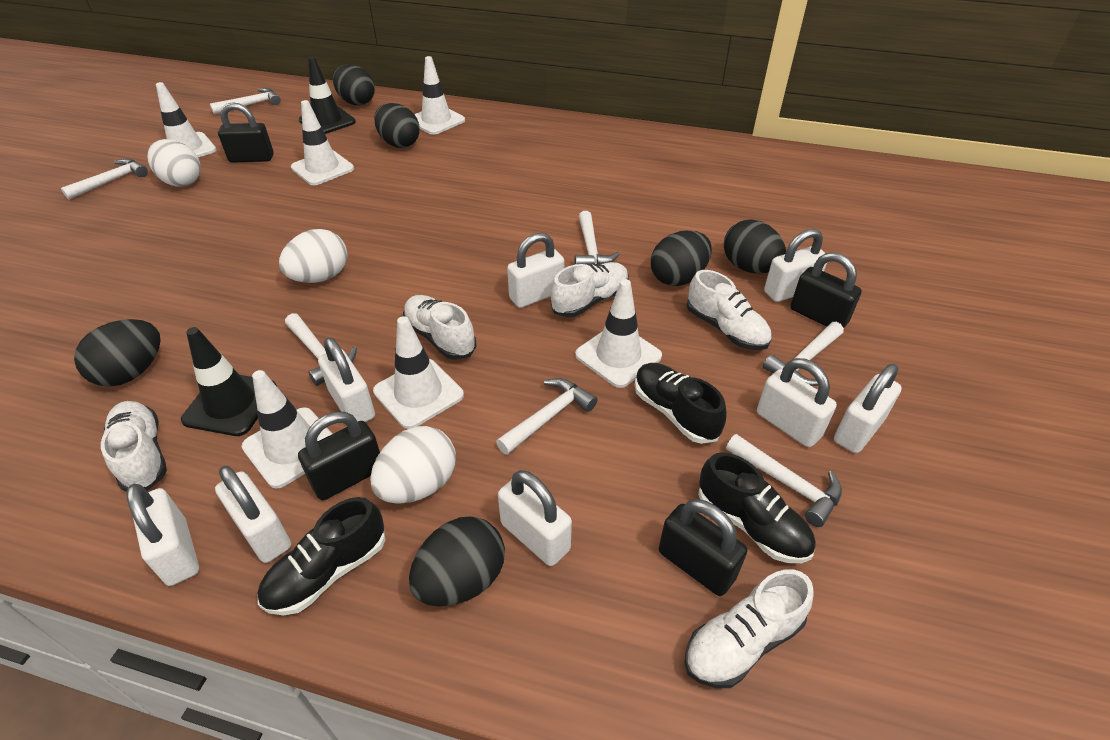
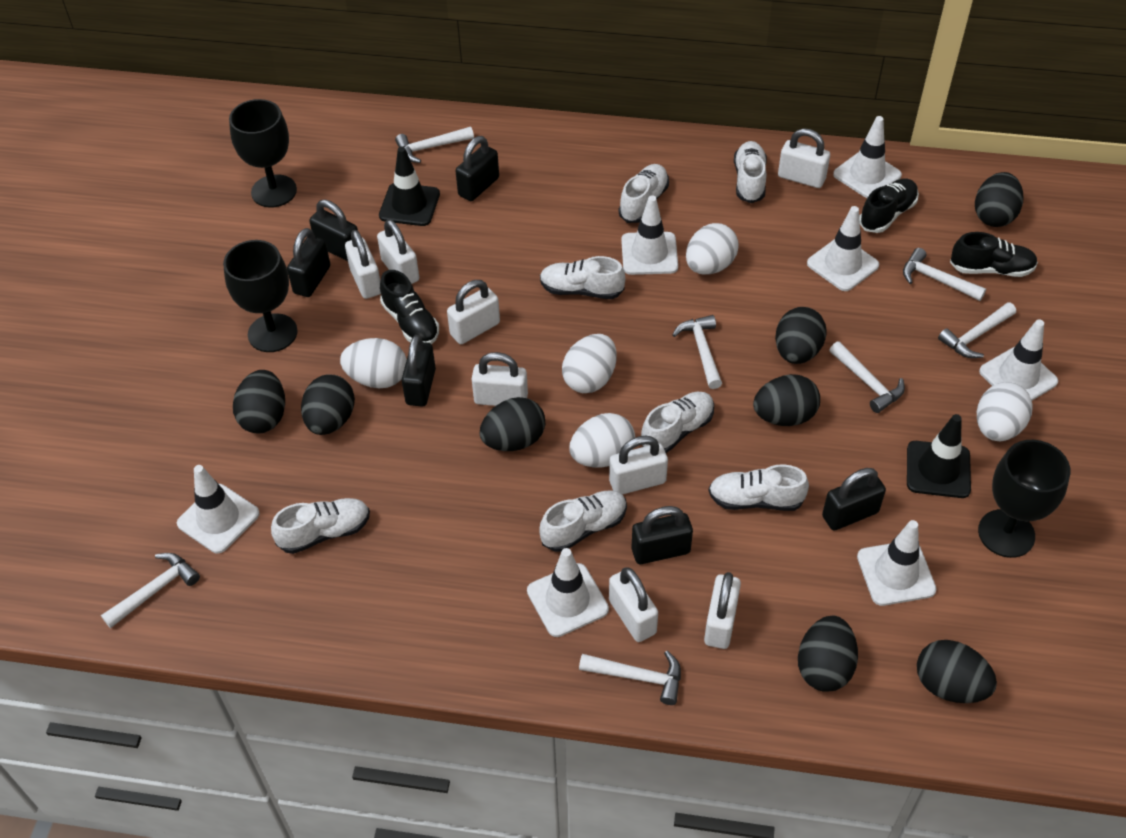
black egg: 6 -> 8
black goblet: 0 -> 3
black padlock: 4 -> 6
white egg: 3 -> 5
white shoe: 5 -> 7
white traffic cone: 6 -> 7

